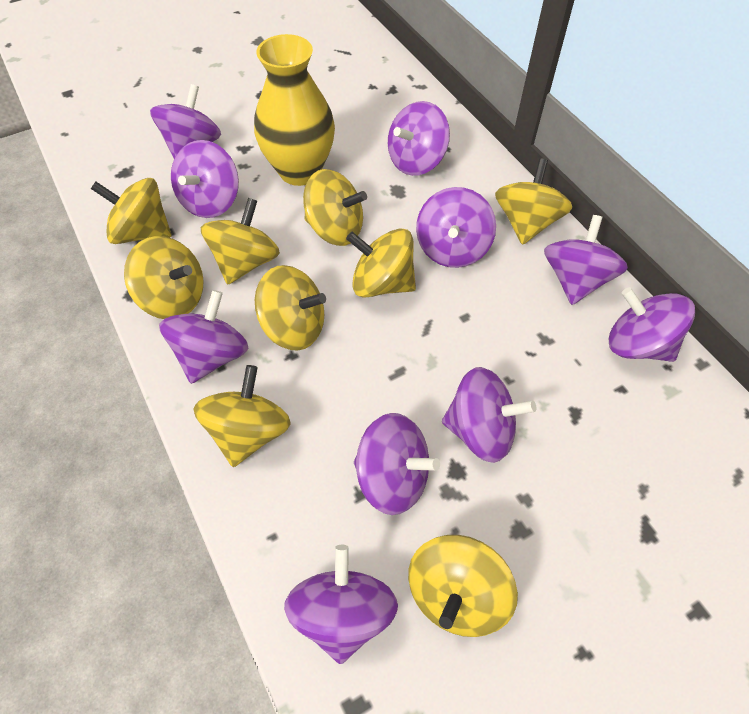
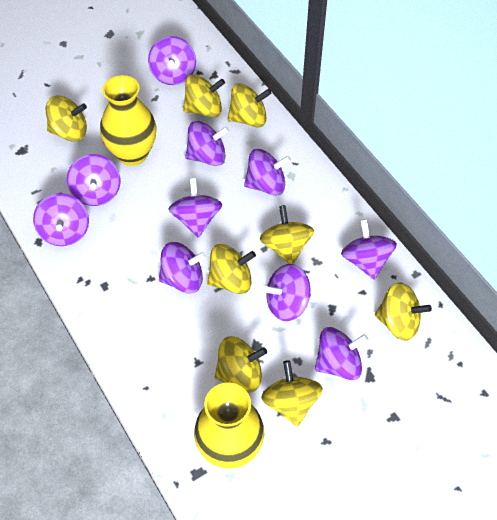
yellow spinning top: 9 -> 8
yellow vase: 1 -> 2

